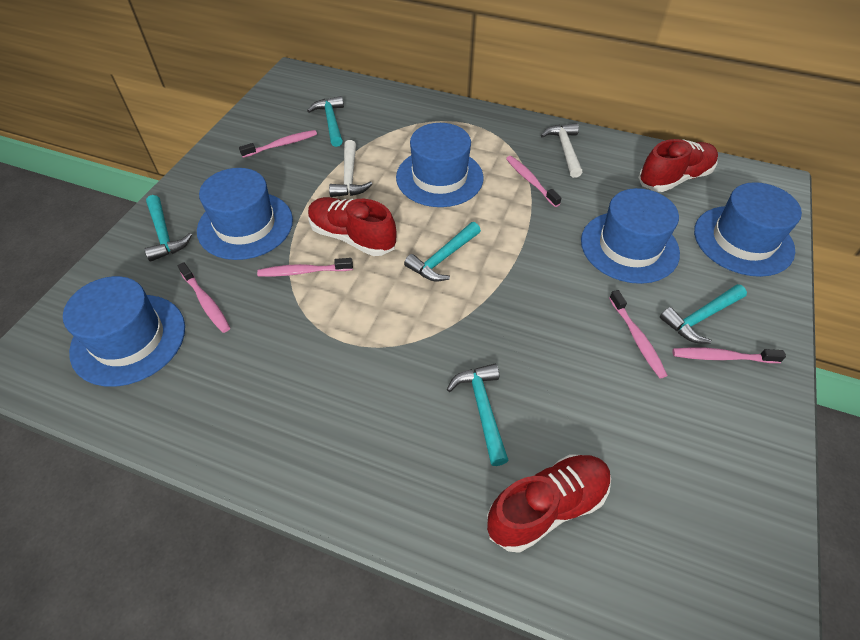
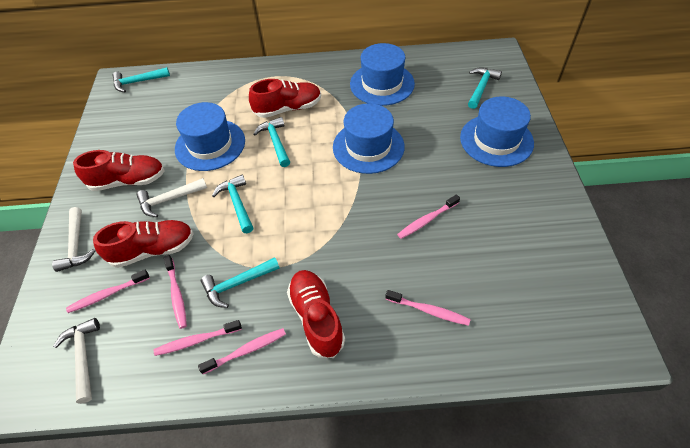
blue hat: 5 -> 4
red shoe: 3 -> 4
white hammer: 2 -> 3

